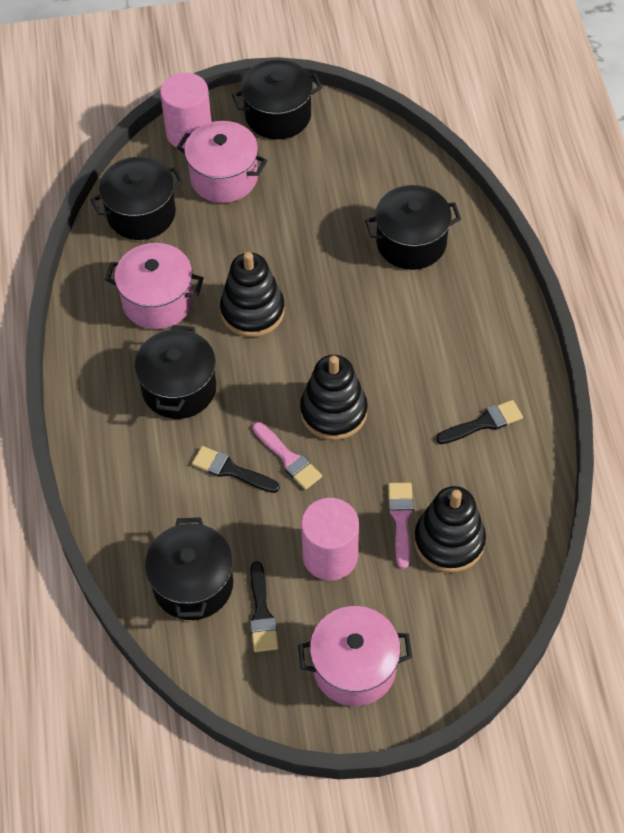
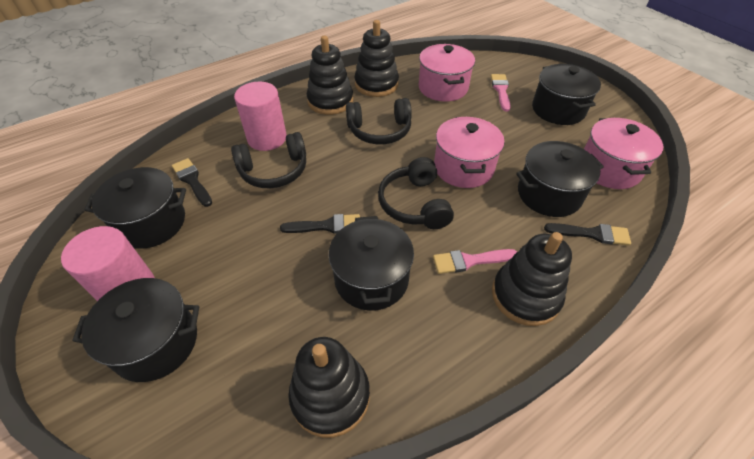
black headphones: 0 -> 3
black stacking toy: 3 -> 4

